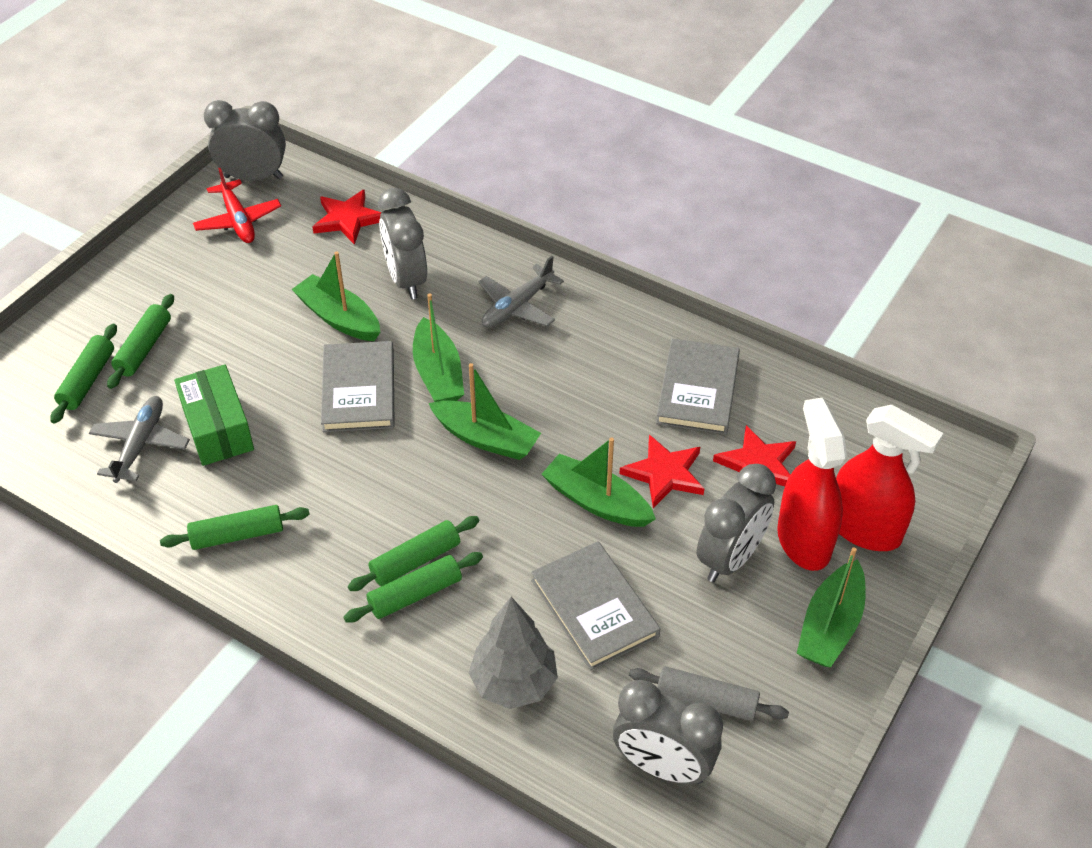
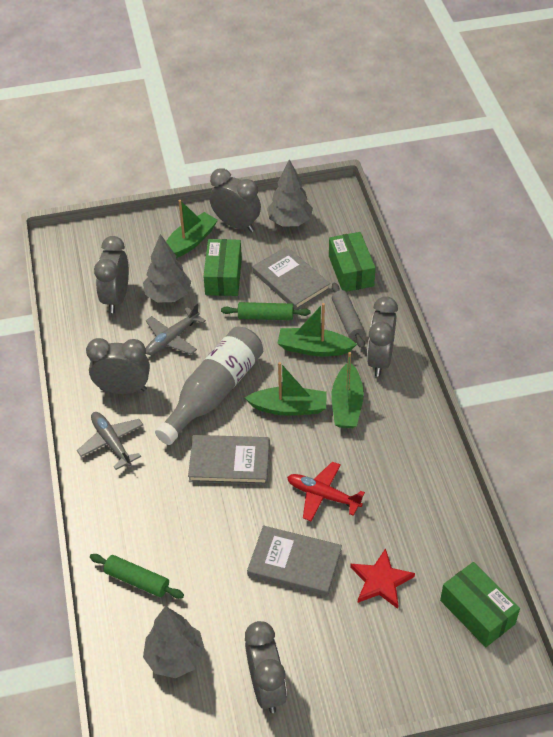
green boat: 5 -> 4
green box: 1 -> 3
green rolling pin: 5 -> 2
grey bottle: 0 -> 1
grey clock: 4 -> 5
grey tree: 1 -> 3
red spray bottle: 2 -> 0
red star: 3 -> 1

